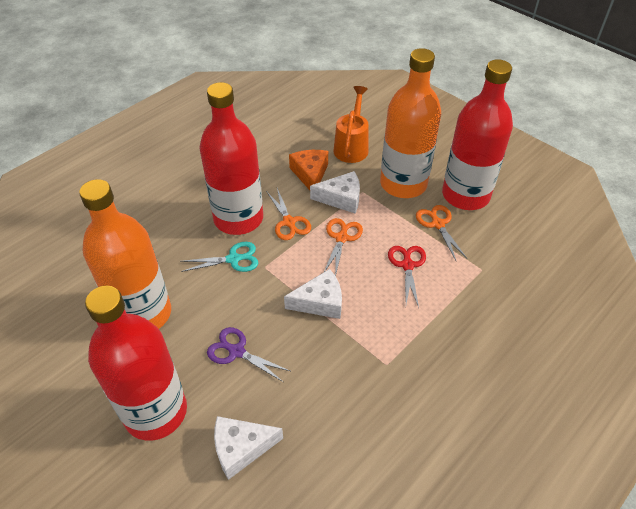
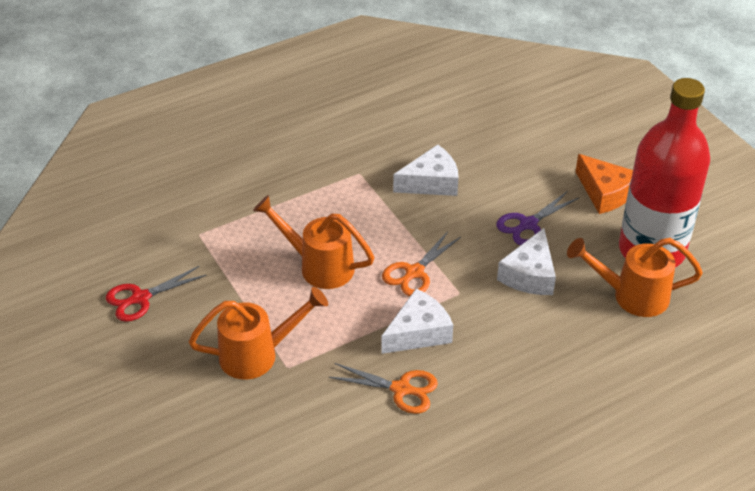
orange bottle: 2 -> 0
orange scissors: 3 -> 2
orange watering can: 1 -> 3
red bottle: 3 -> 1
turquoise scissors: 1 -> 0

